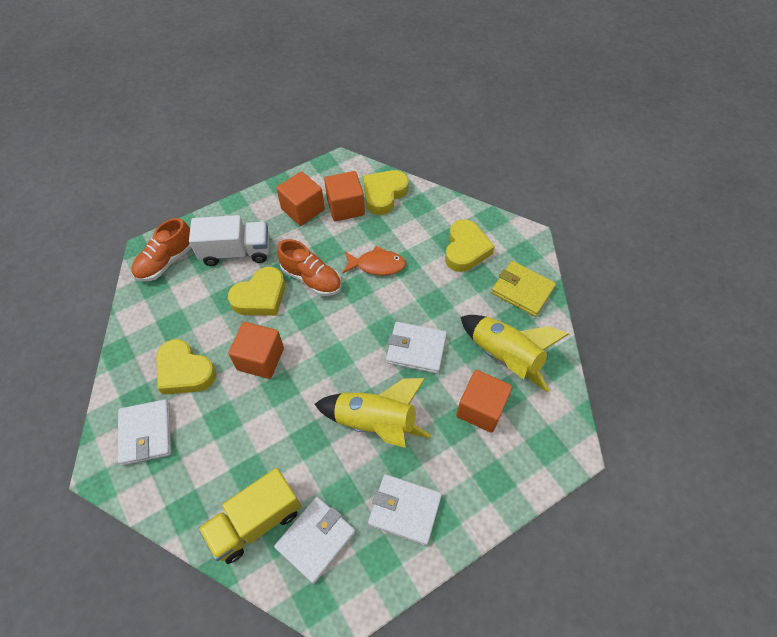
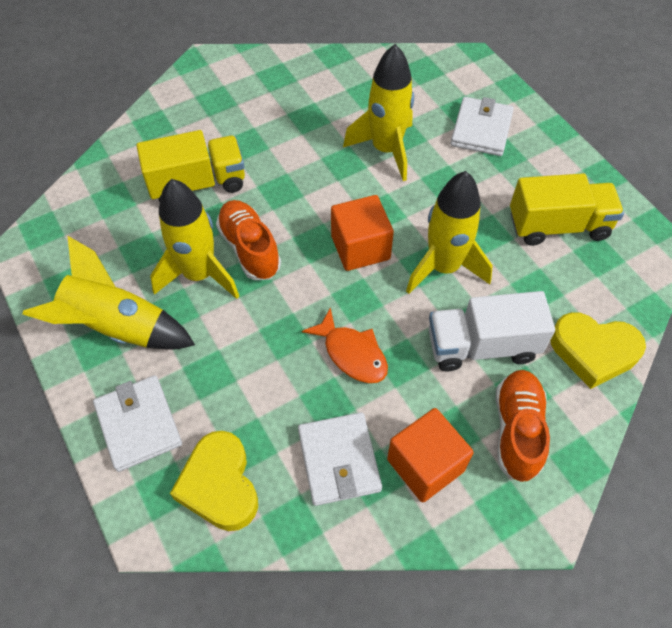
orange cube: 4 -> 2
white wallet: 4 -> 3
yellow heart: 4 -> 2
yellow rocket: 2 -> 4
yellow truck: 1 -> 2
yellow wallet: 1 -> 0

